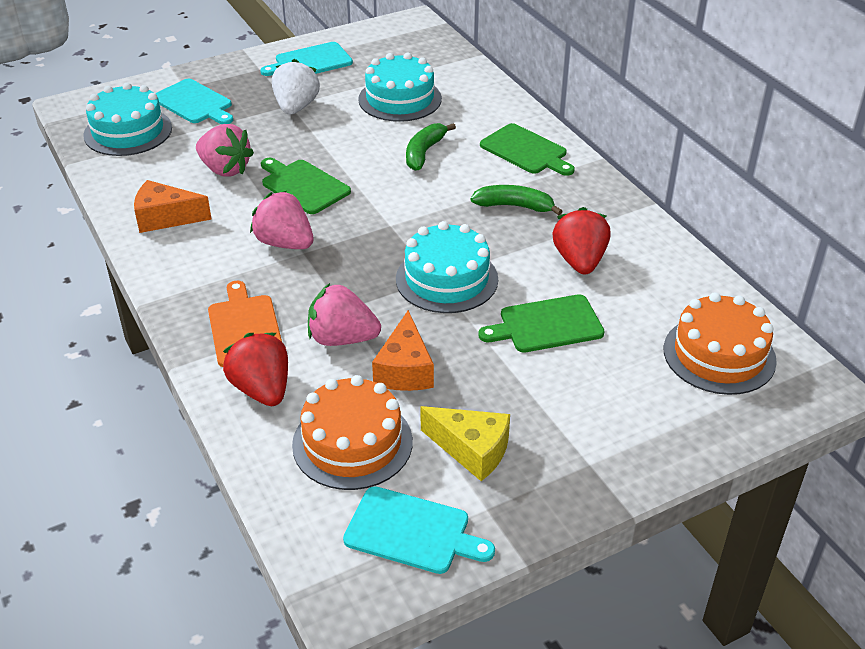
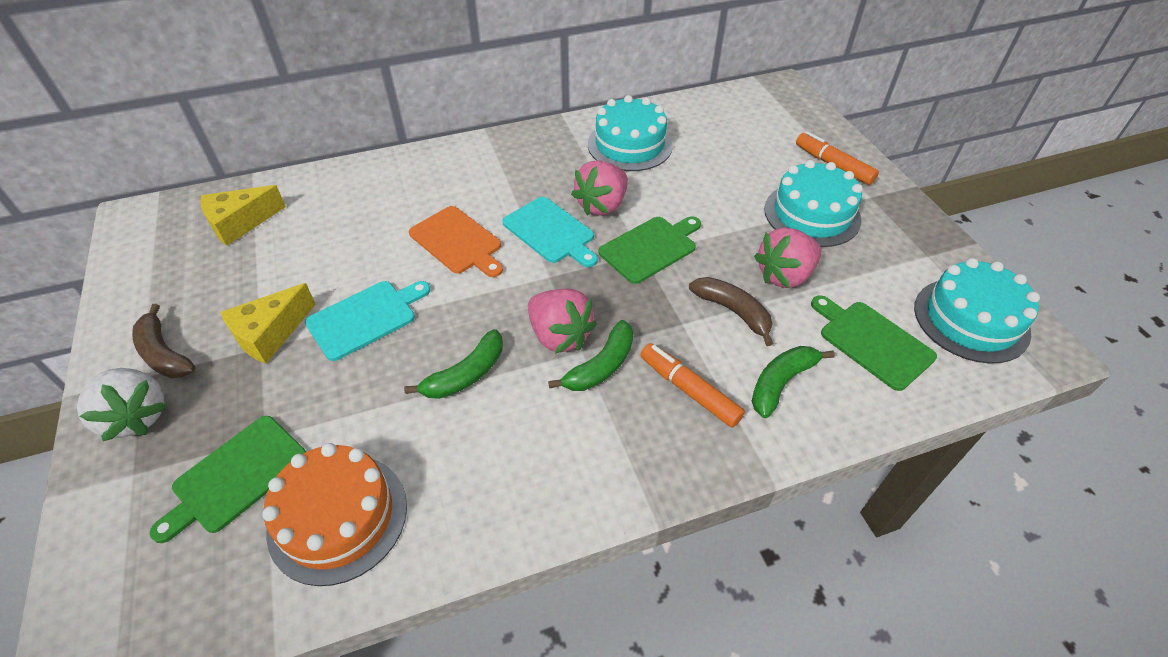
brown banana: 0 -> 2
green banana: 2 -> 3
orange cake: 2 -> 1
orange cheese: 2 -> 0
orange marker: 0 -> 2
red strawberry: 2 -> 0
turquoise cutting board: 3 -> 2
yellow cheese: 1 -> 2

